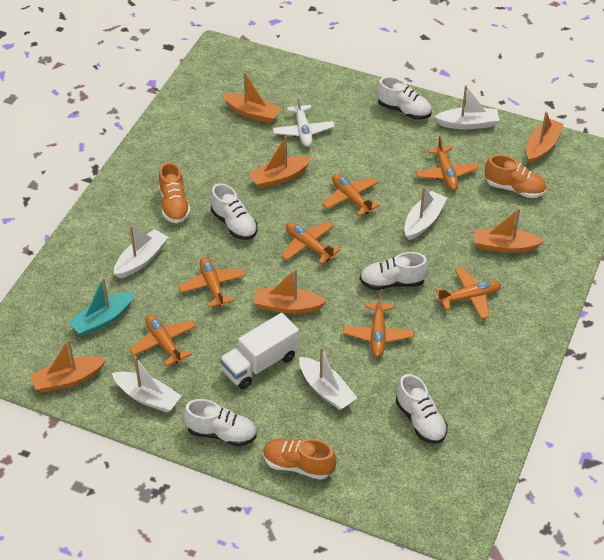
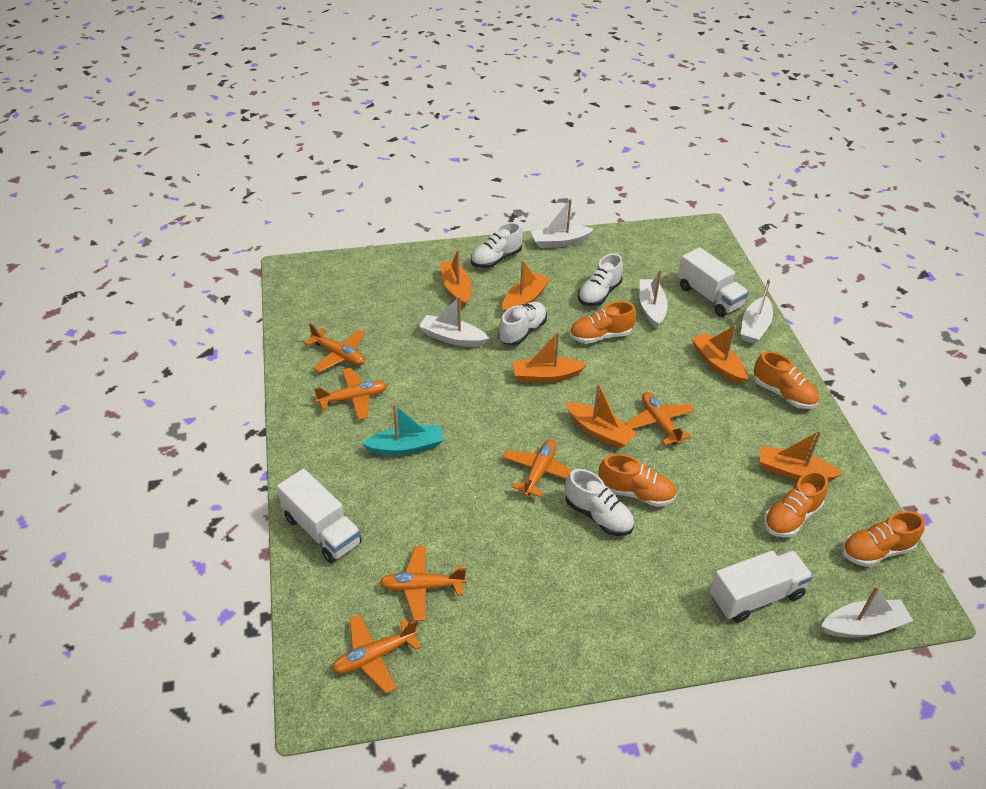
orange plane: 7 -> 6
orange shoe: 3 -> 5
white plane: 1 -> 0
white shoe: 5 -> 4
white truck: 1 -> 3

